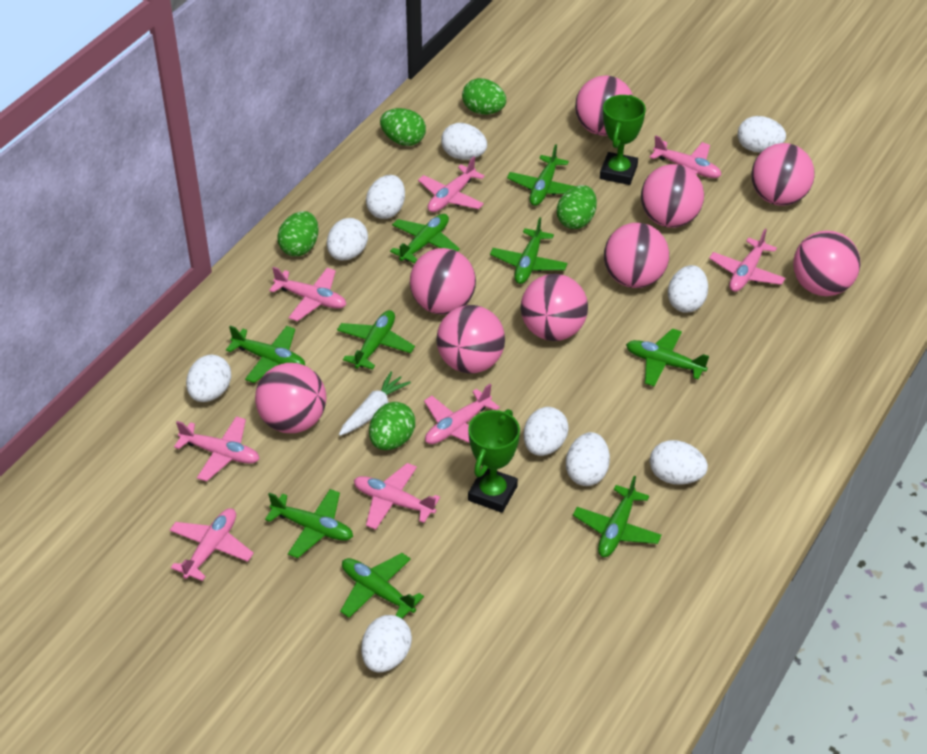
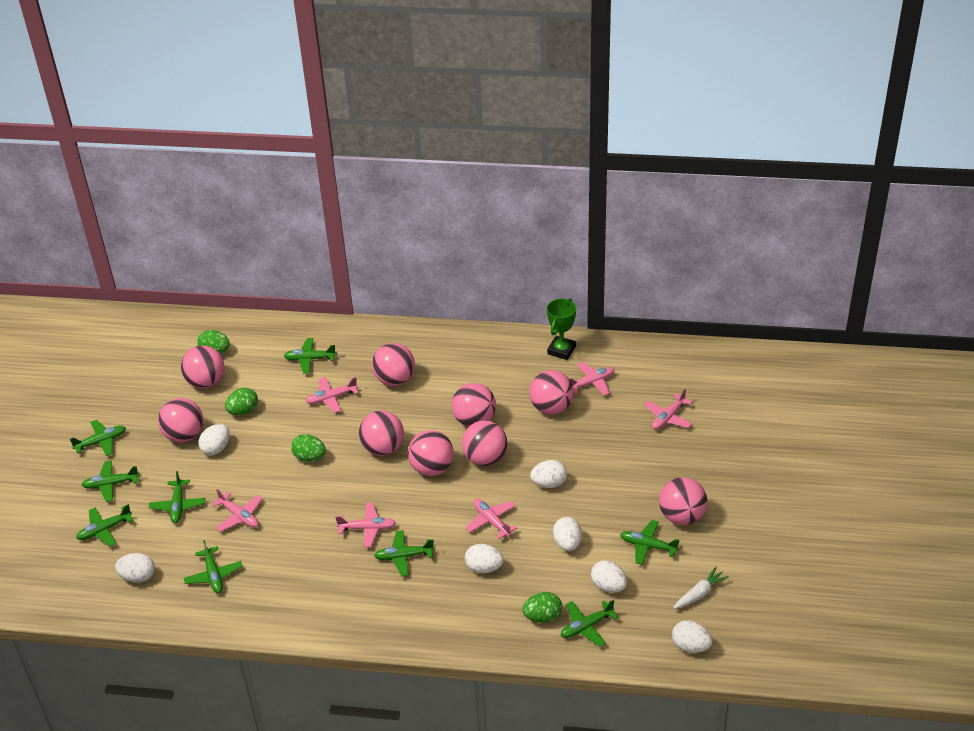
green egg: 5 -> 4
green trophy: 2 -> 1
pink plane: 8 -> 6
white egg: 10 -> 7

